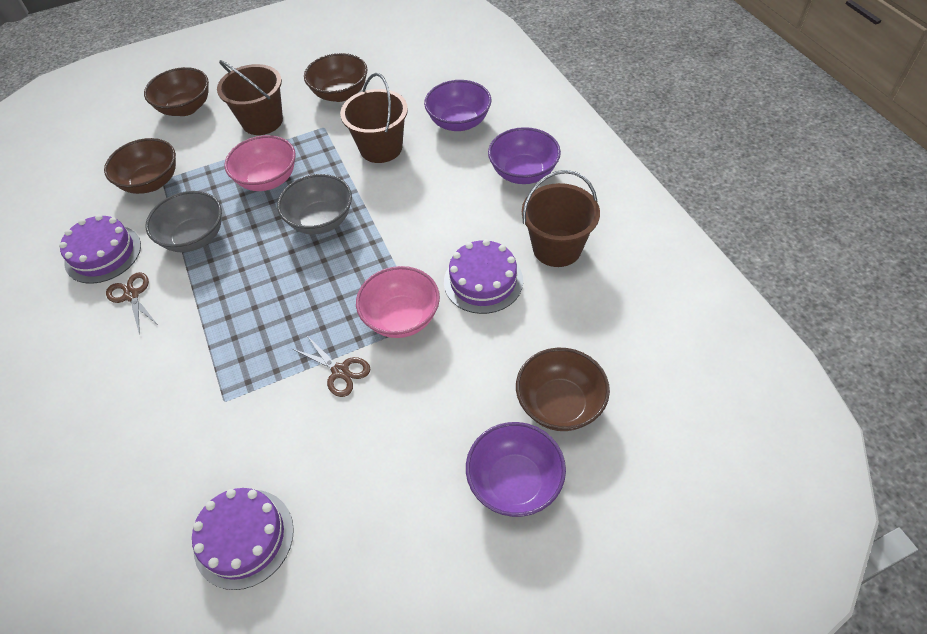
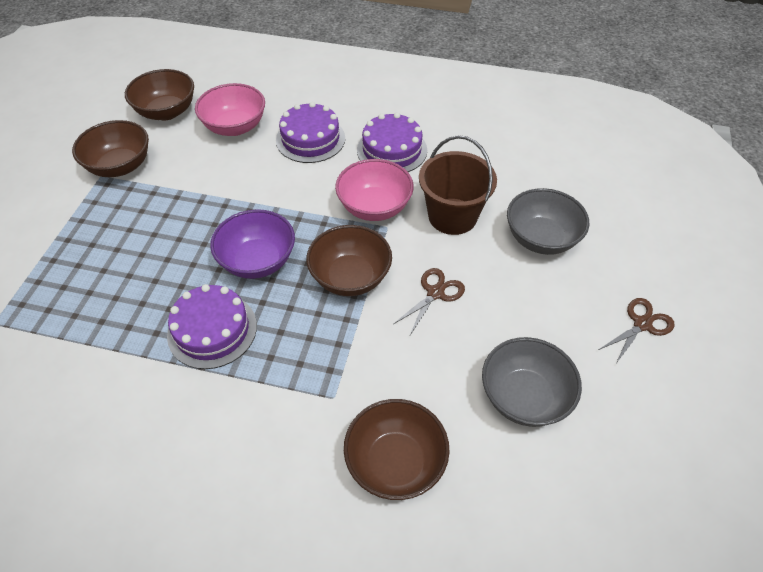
brown bucket: 3 -> 1
purple bowl: 3 -> 1

